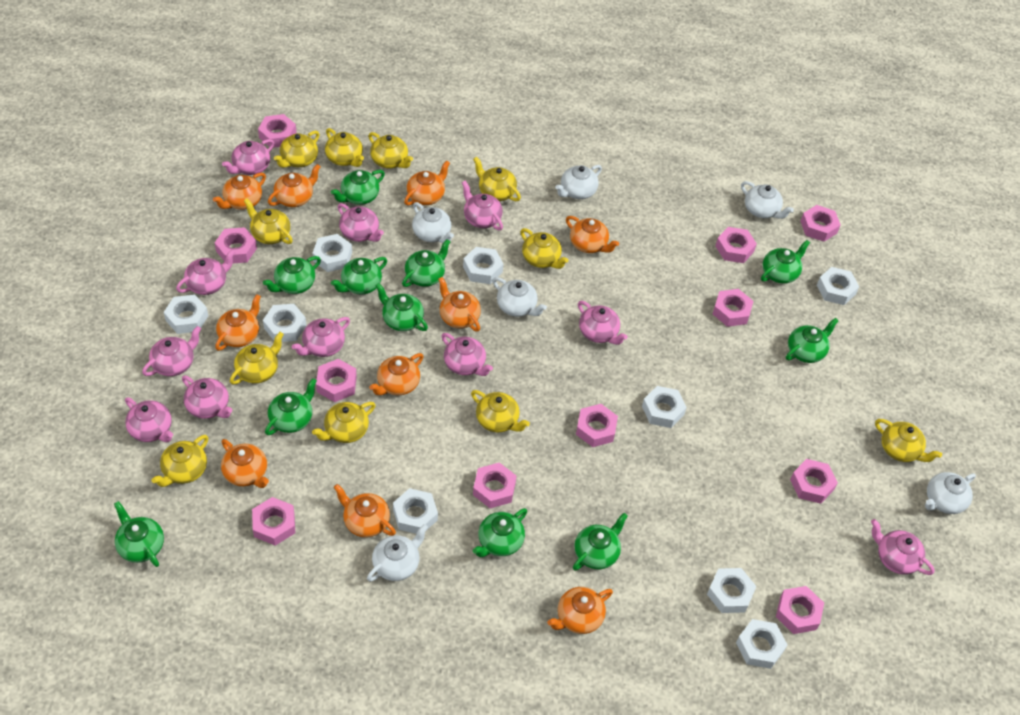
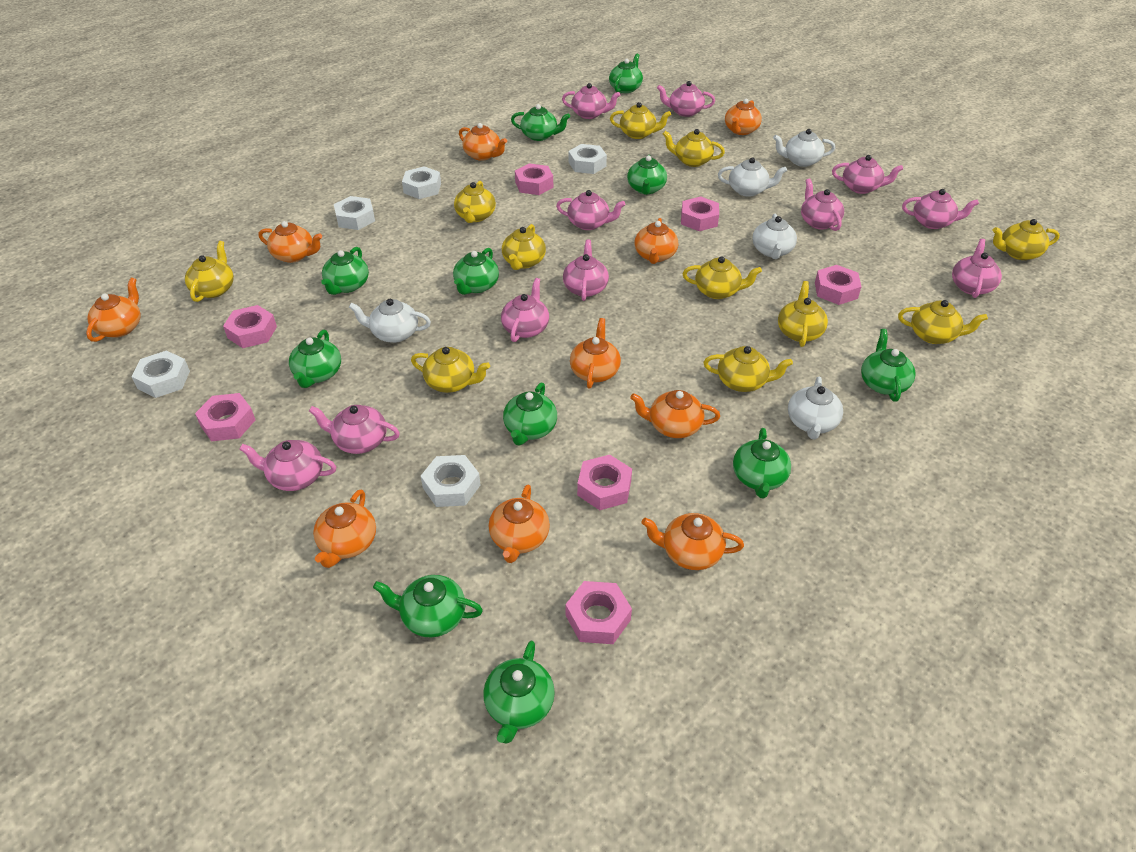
pink nut: 11 -> 7
white nut: 9 -> 5
white teapot: 6 -> 5

